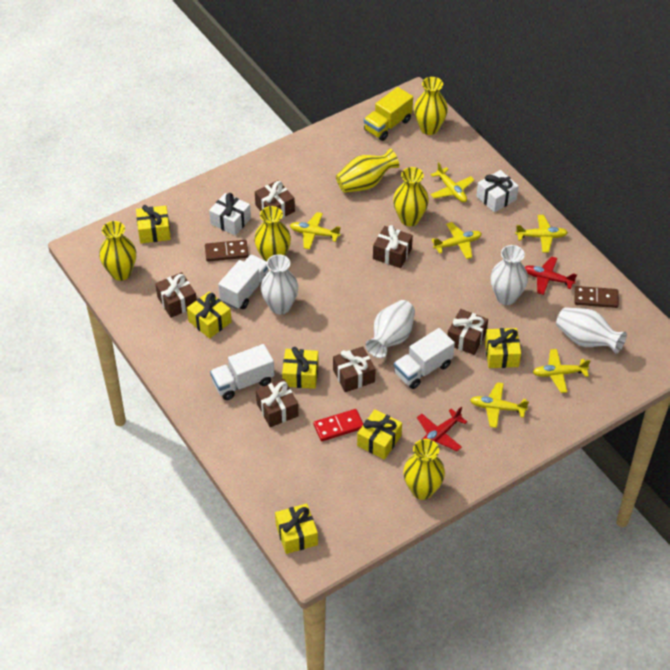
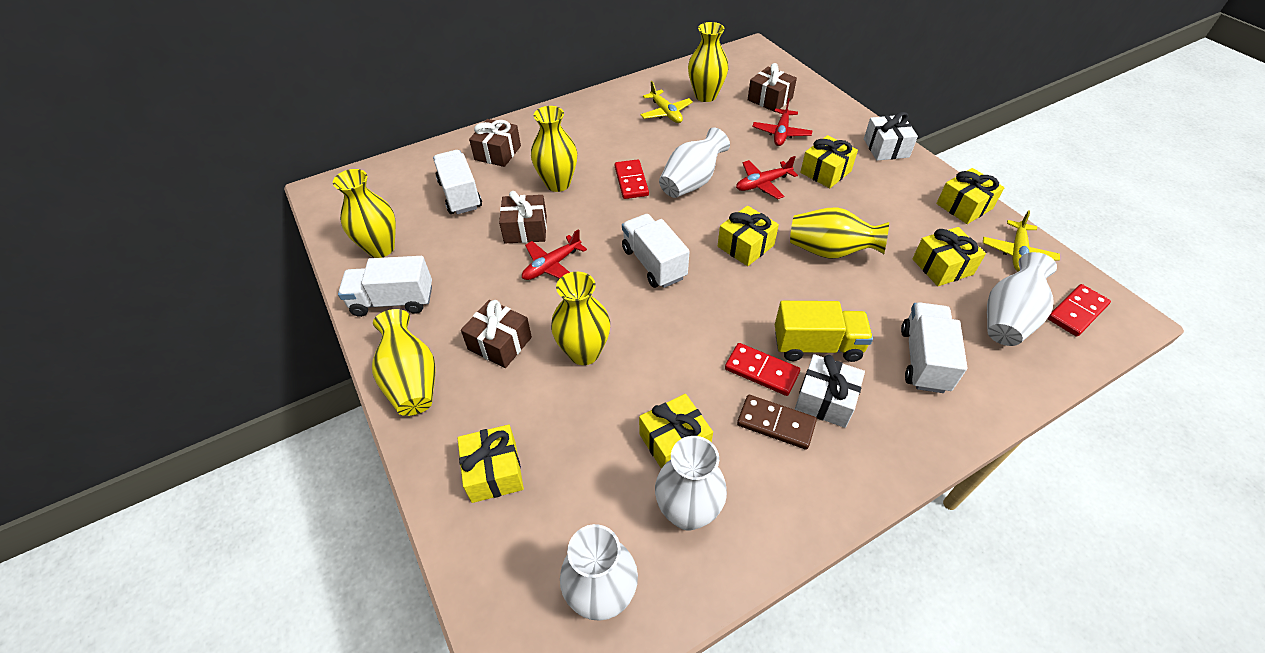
brown domino: 2 -> 1
brown gift: 6 -> 4
red domino: 1 -> 3
red plane: 2 -> 3
white truck: 3 -> 4
yellow plane: 6 -> 2

